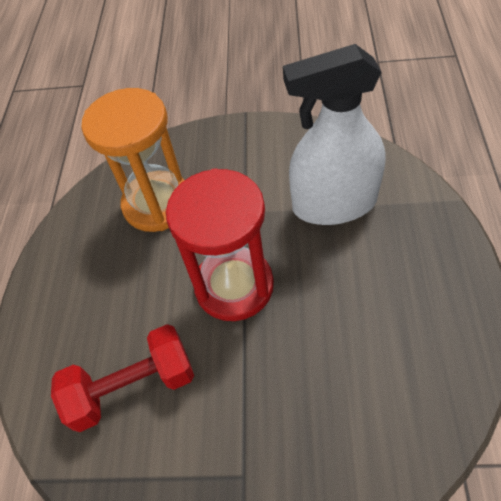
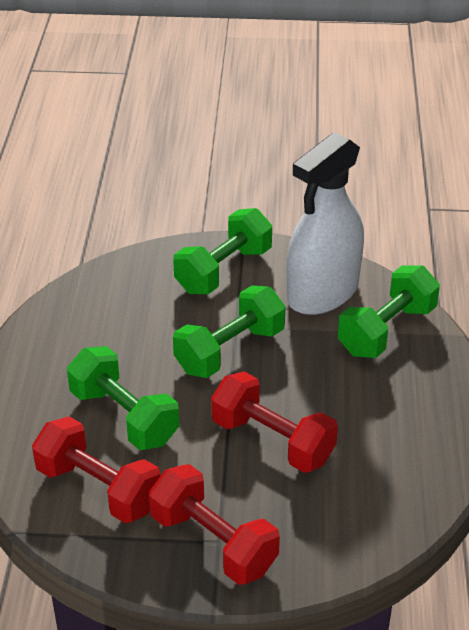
green dumbbell: 0 -> 4
orange hourglass: 1 -> 0
red dumbbell: 1 -> 3
red hourglass: 1 -> 0

